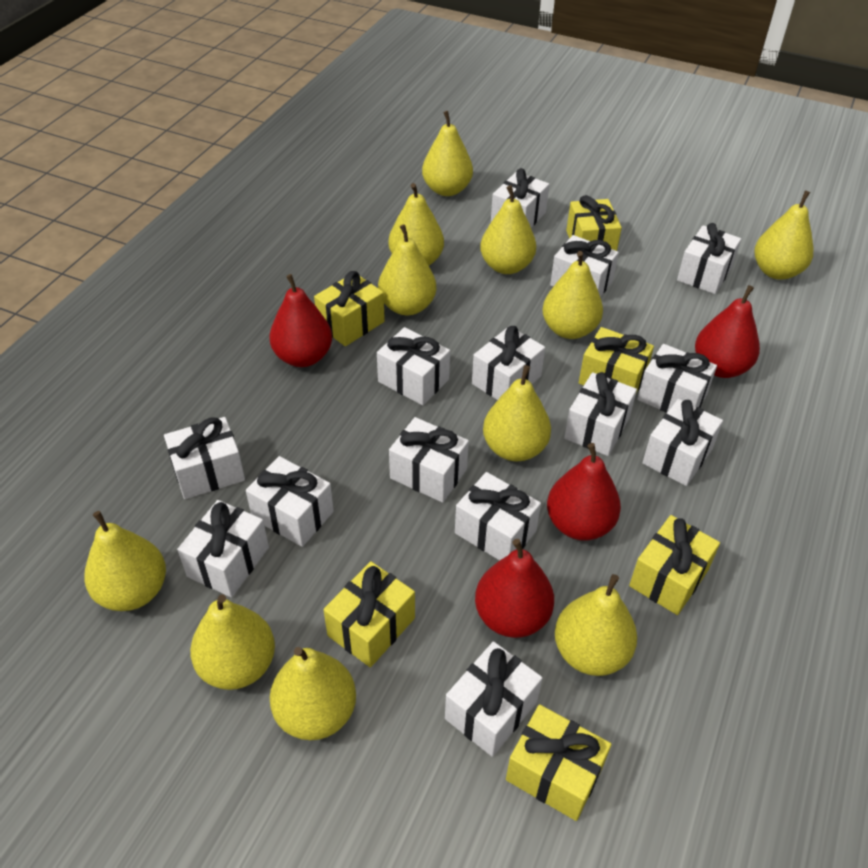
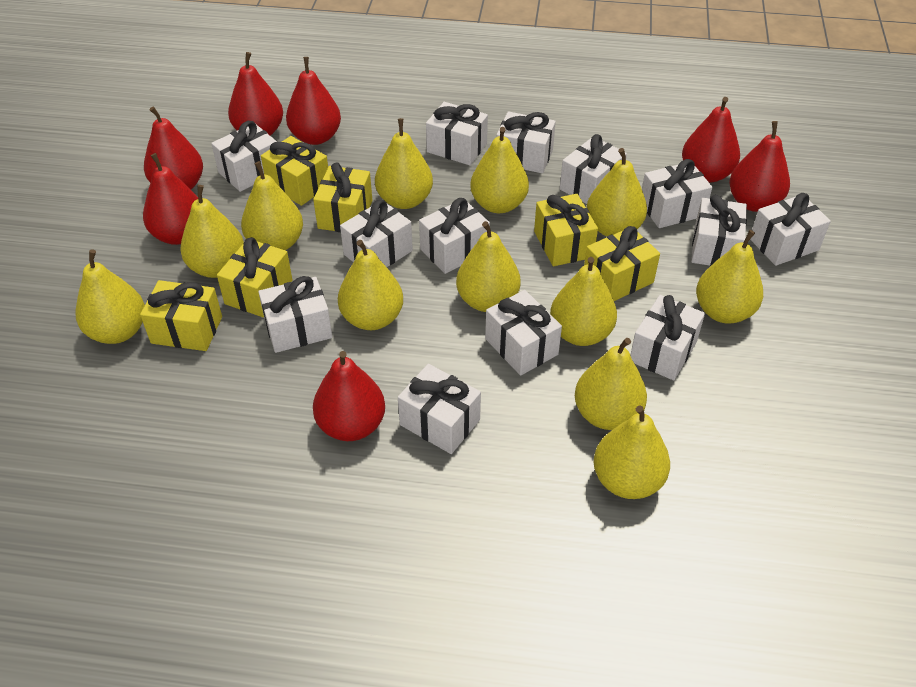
red pear: 4 -> 7
white gift: 14 -> 13
yellow pear: 11 -> 12

